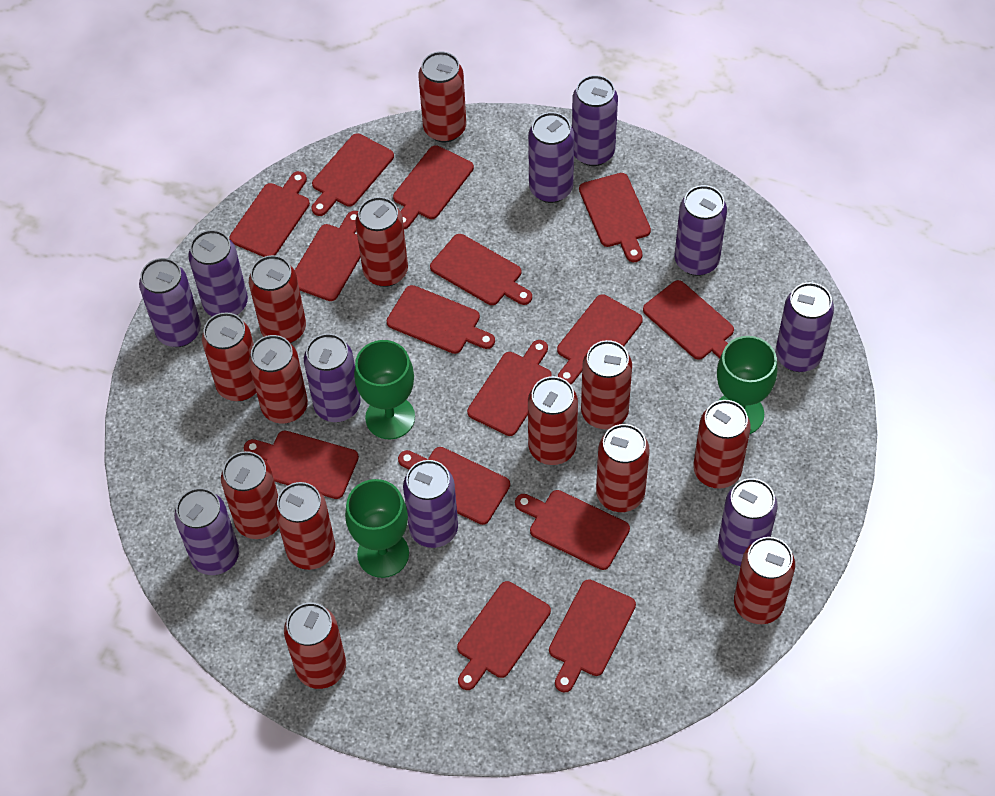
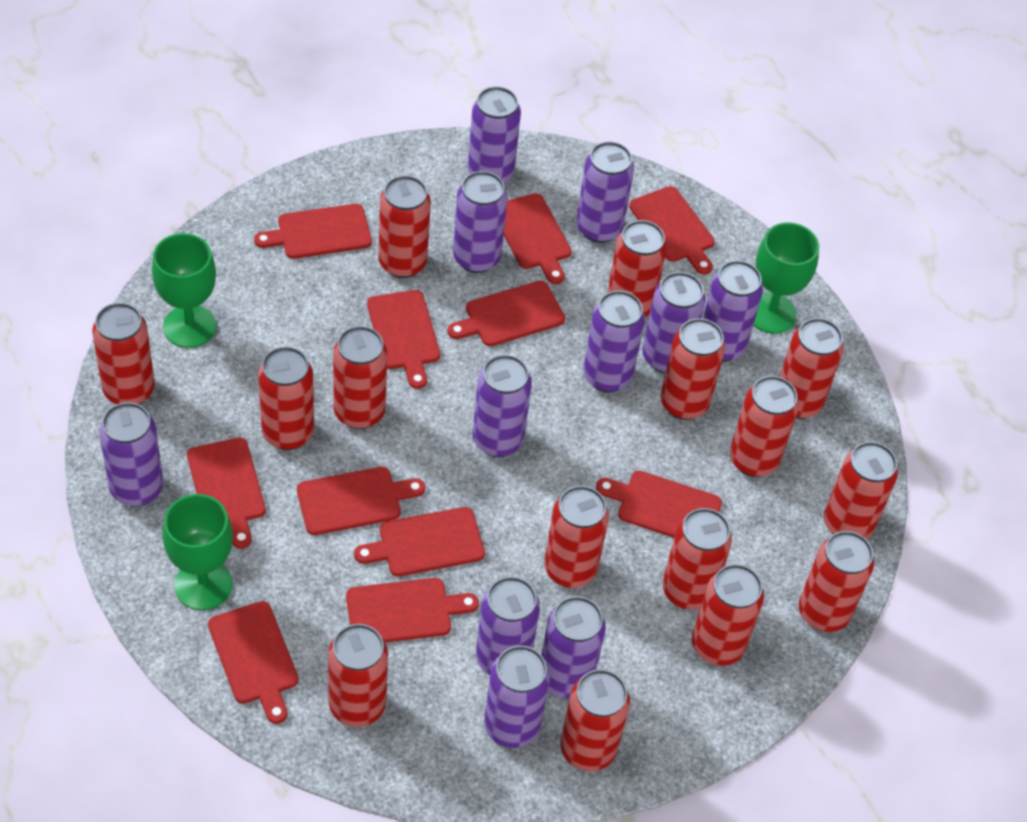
purple can: 10 -> 11
red can: 13 -> 15
red cutting board: 15 -> 11

